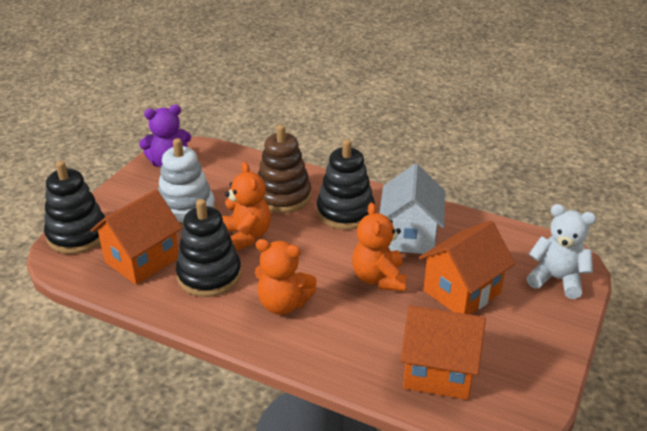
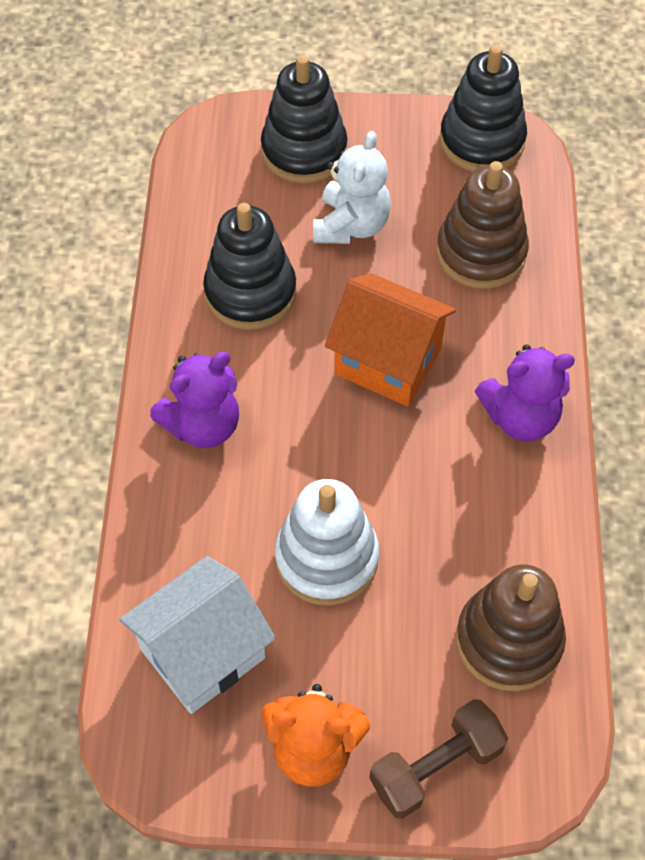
brown dumbbell: 0 -> 1
brown stacking toy: 1 -> 2
orange house: 3 -> 1
orange teddy bear: 3 -> 1
purple teddy bear: 1 -> 2

